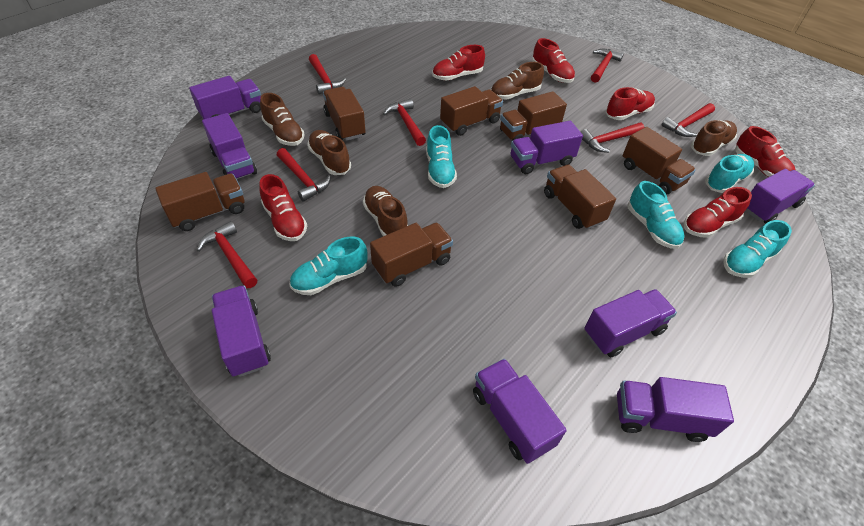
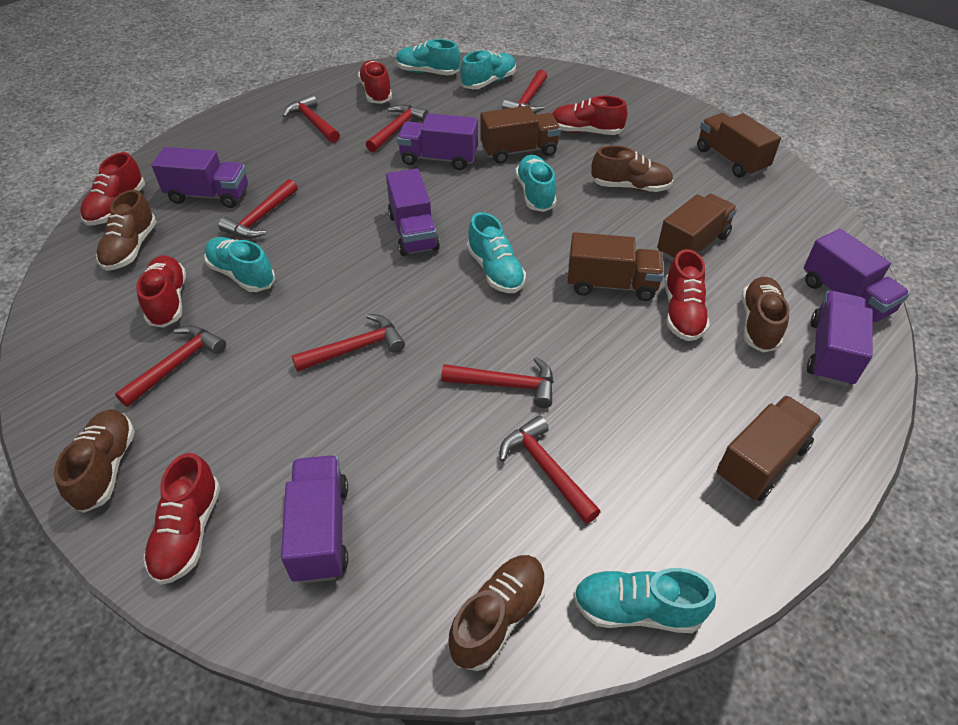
brown truck: 7 -> 5
purple truck: 8 -> 6
red hammer: 7 -> 8
turquoise shoe: 5 -> 6

